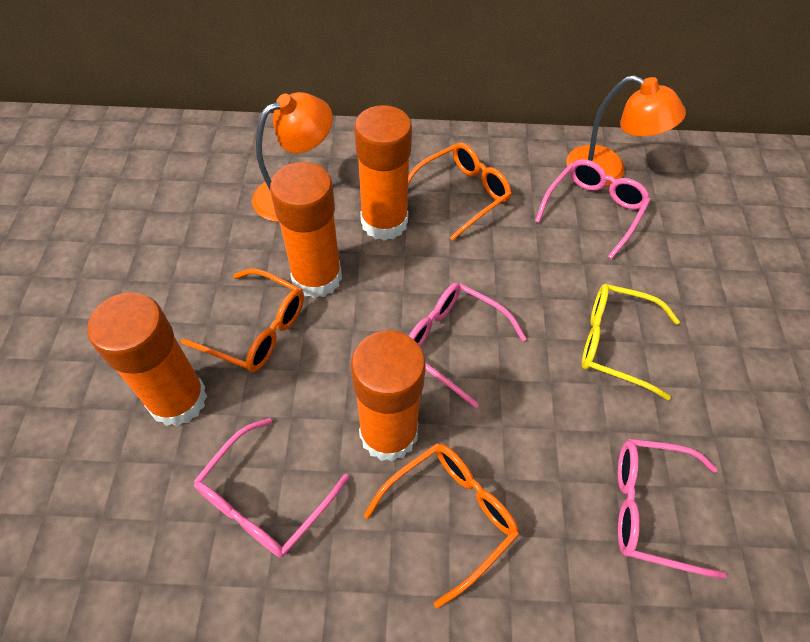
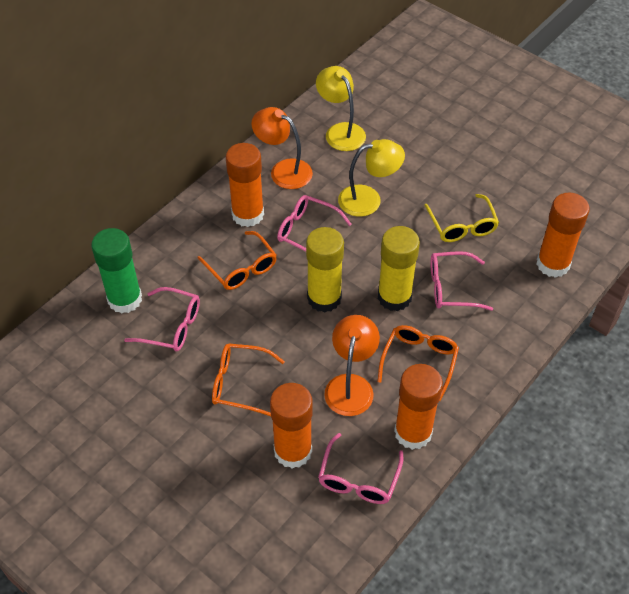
green glue stick: 0 -> 1
yellow glue stick: 0 -> 2
yellow lamp: 0 -> 2

